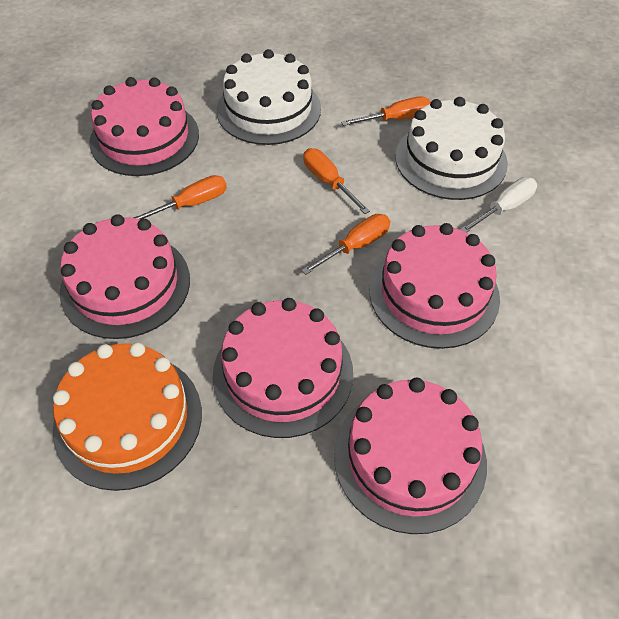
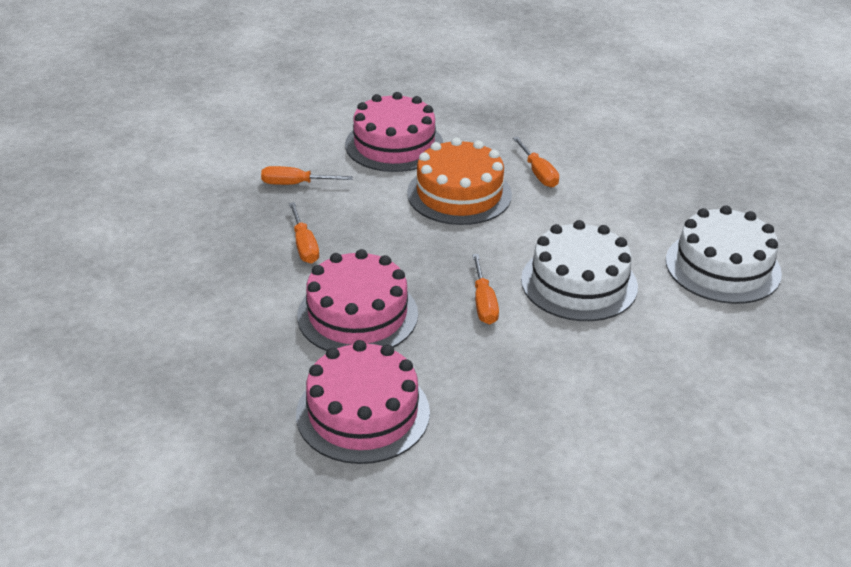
pink cake: 5 -> 3
white screwdriver: 1 -> 0

